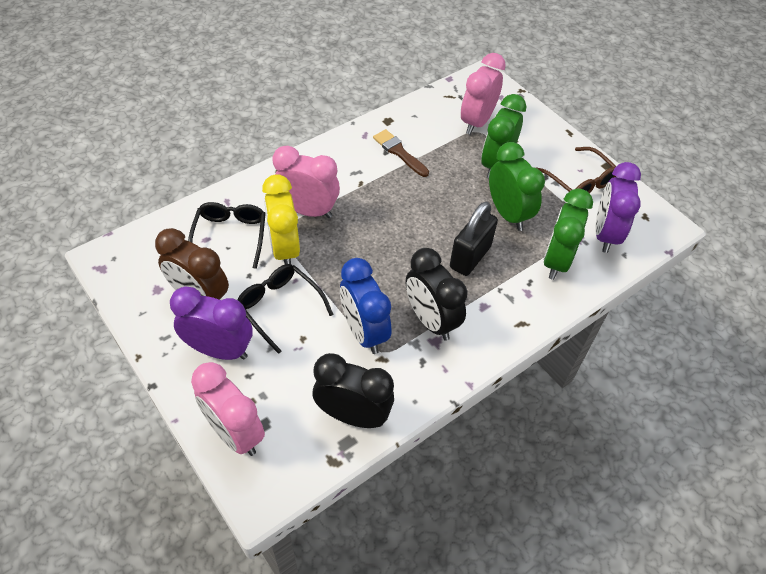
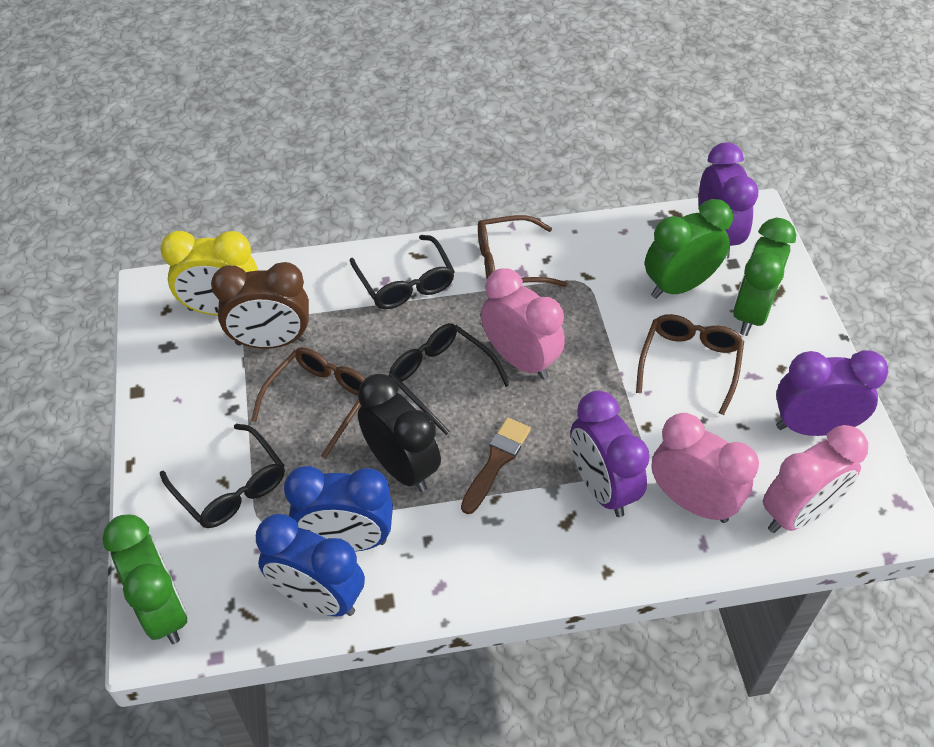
black clock: 2 -> 1
black glasses: 2 -> 3
black padlock: 1 -> 0
blue clock: 1 -> 2
brown glasses: 1 -> 3
purple clock: 2 -> 3

